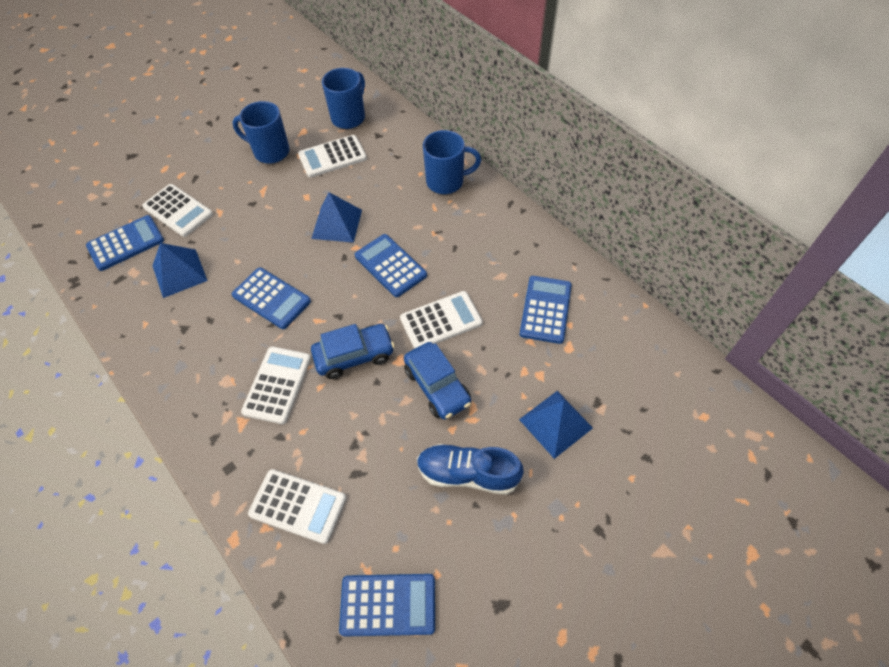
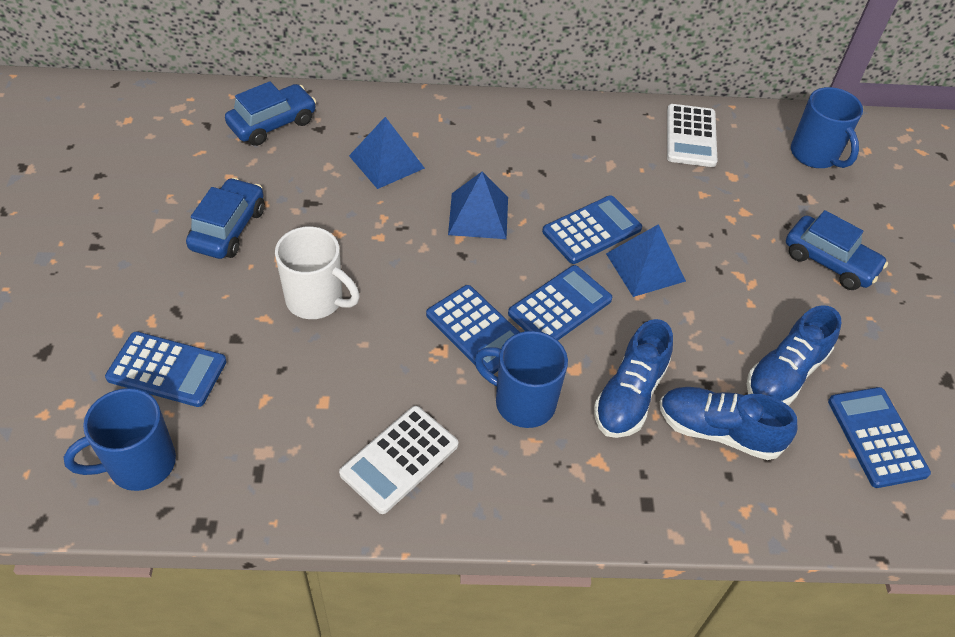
blue car: 2 -> 3
blue shoe: 1 -> 3
white calculator: 5 -> 2
white mug: 0 -> 1

